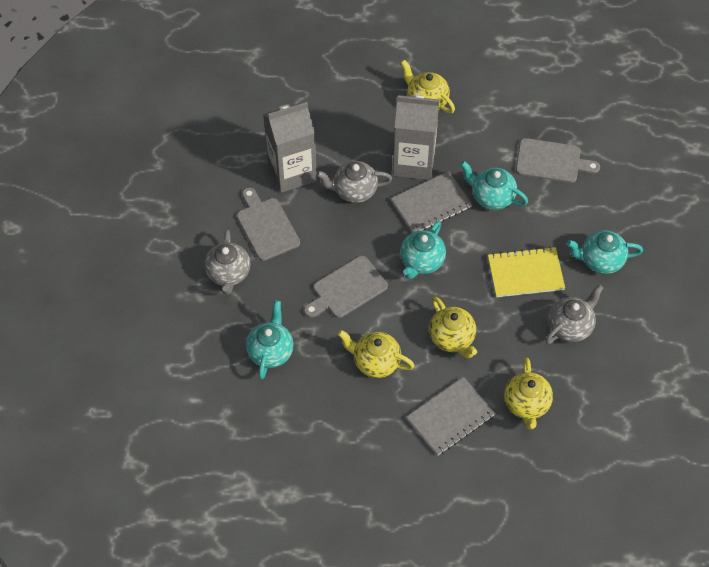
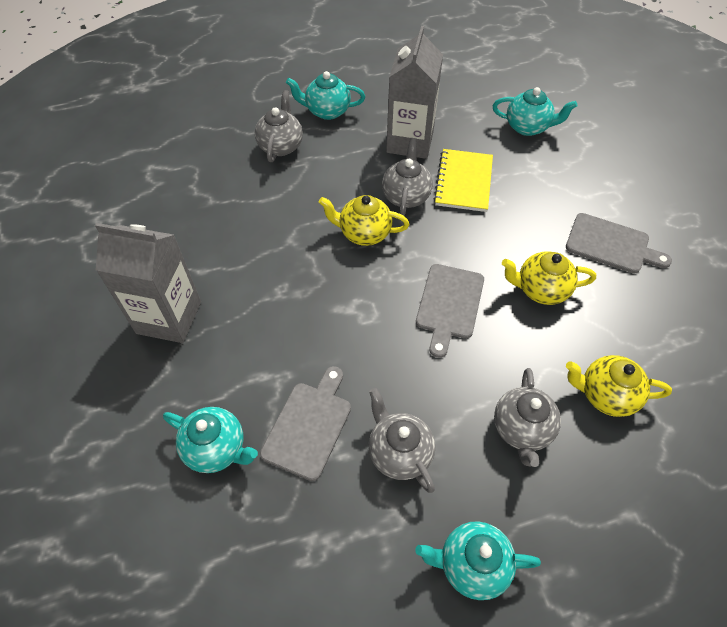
grey notebook: 2 -> 0
grey teapot: 3 -> 4
yellow teapot: 4 -> 3

